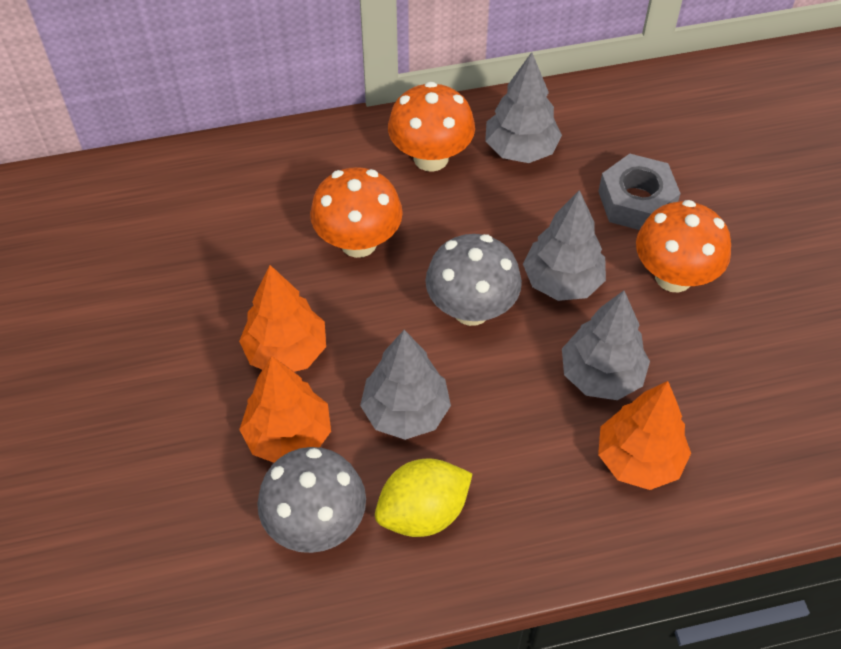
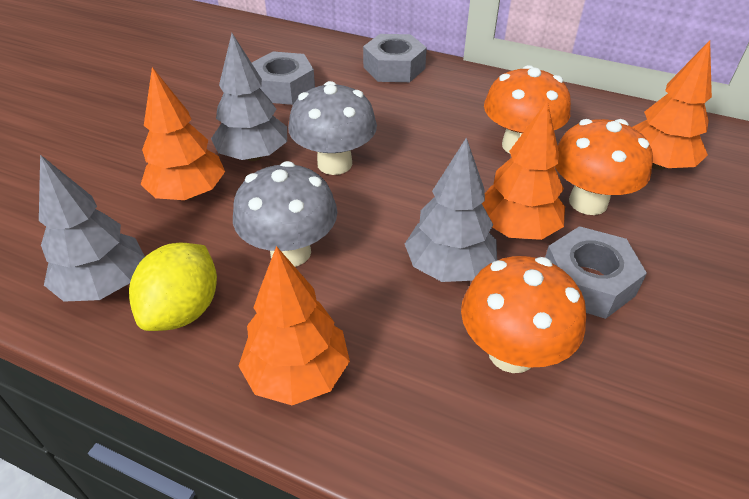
grey nut: 1 -> 3
grey tree: 4 -> 3
orange tree: 3 -> 4

